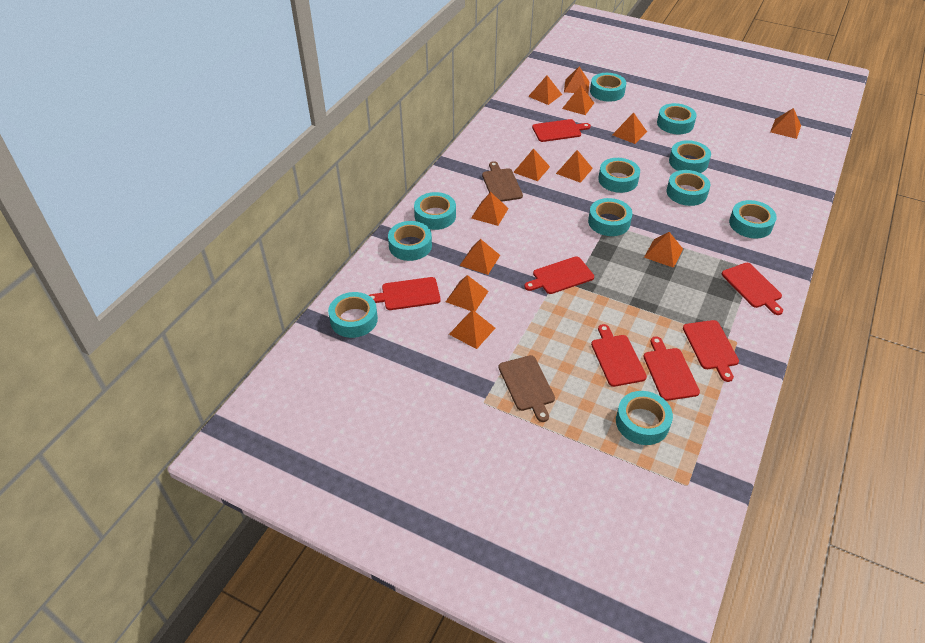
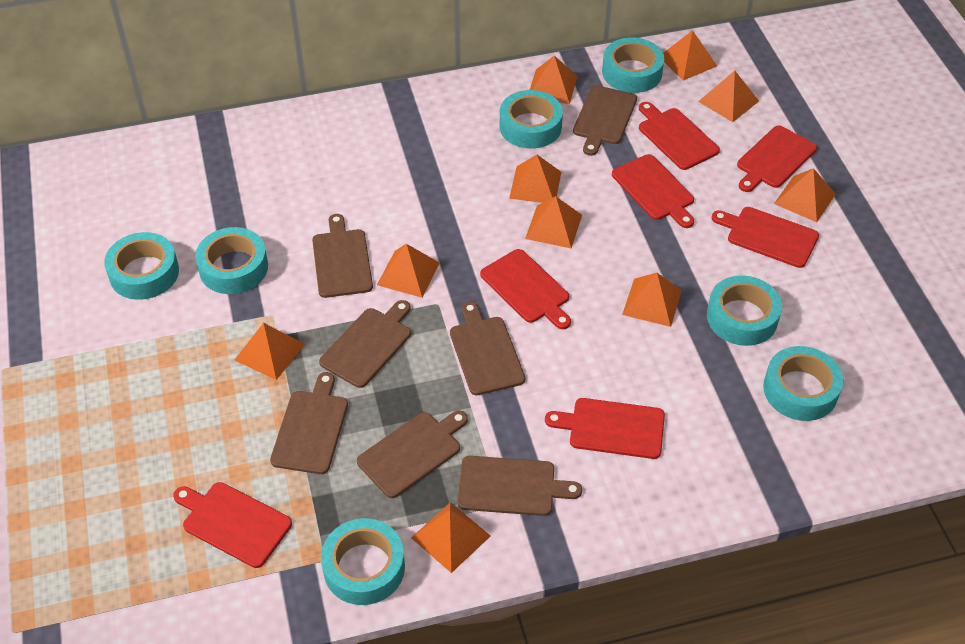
brown cutting board: 2 -> 7
orange pyramid: 12 -> 10
turquoise tape: 11 -> 7

